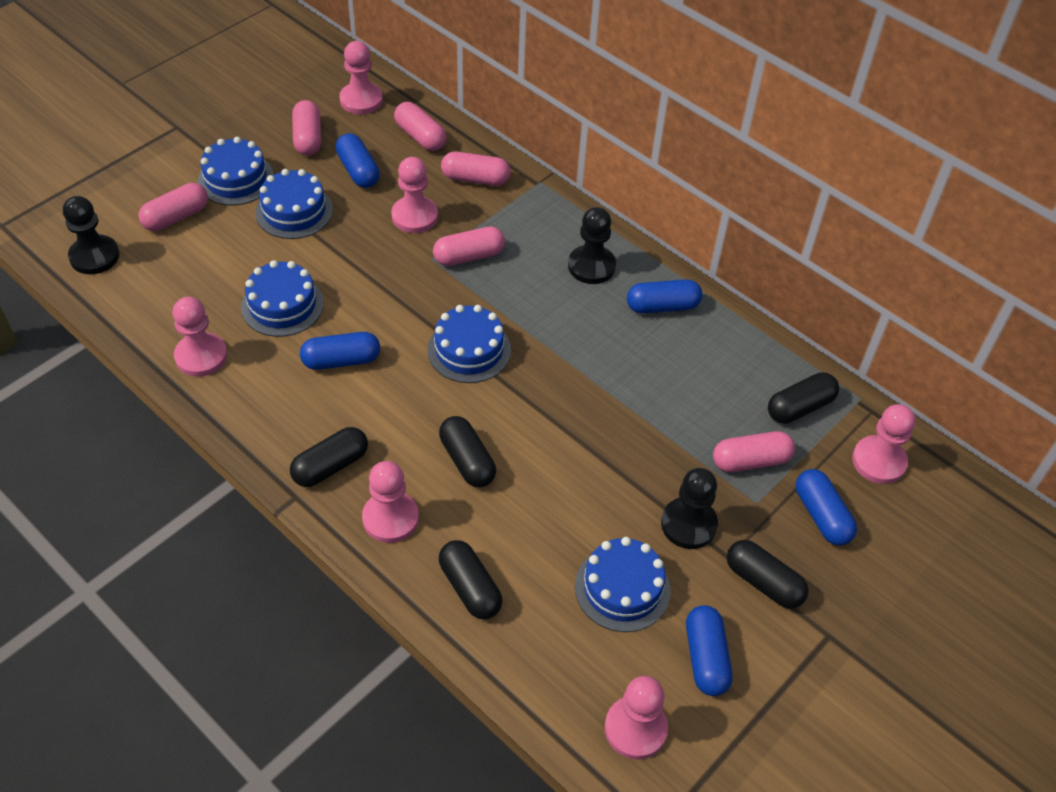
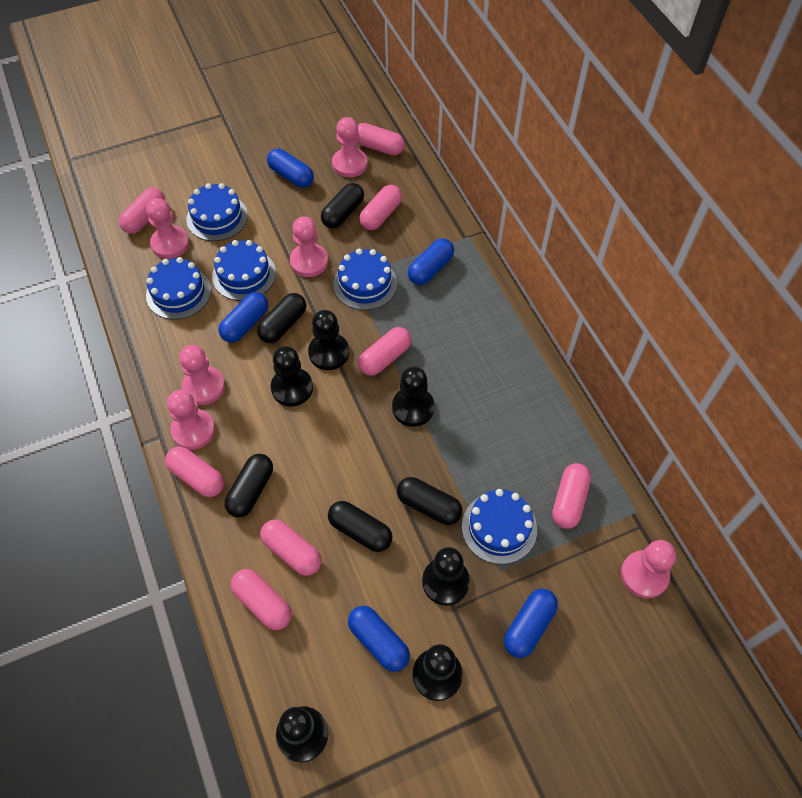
black pawn: 3 -> 6
pink capsule: 6 -> 8

